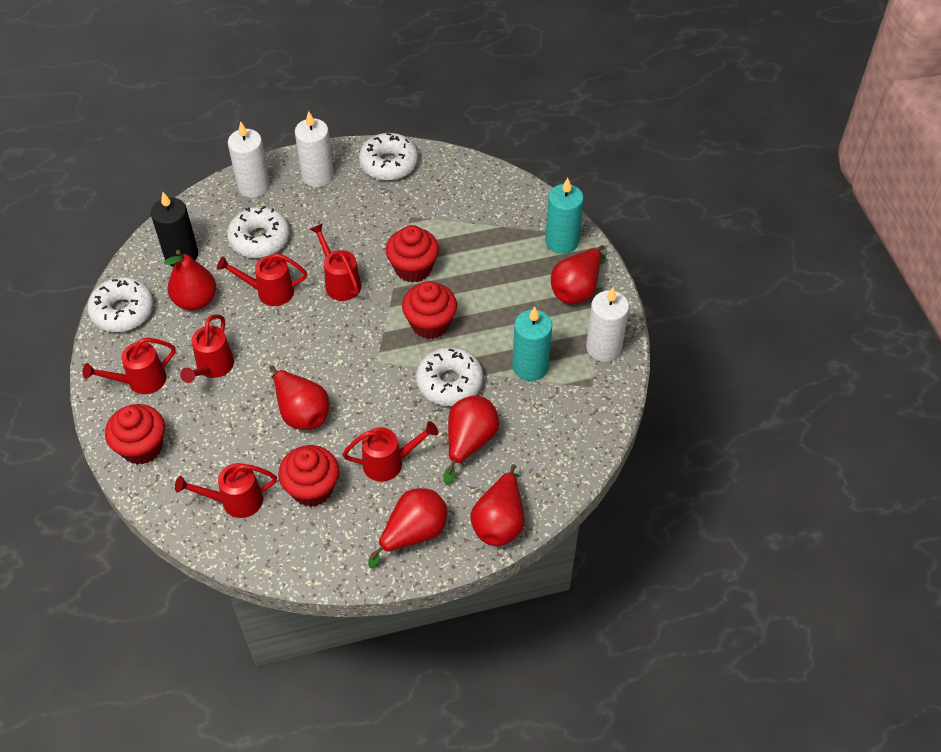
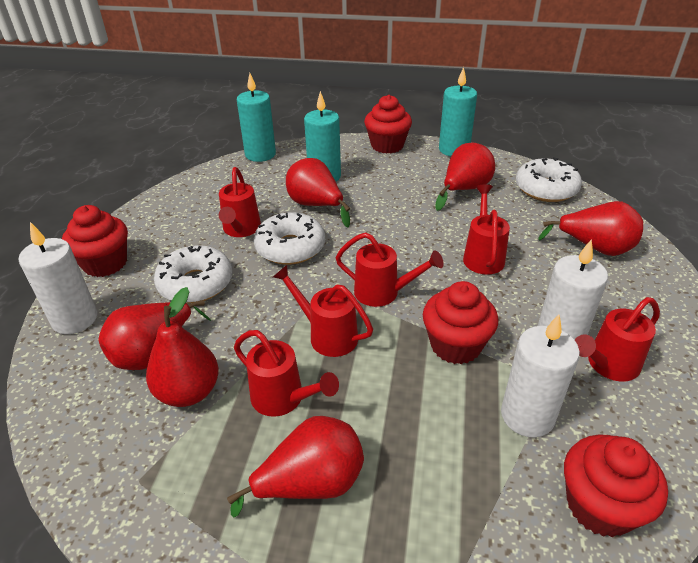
black candle: 1 -> 0
turquoise candle: 2 -> 3
white donut: 4 -> 3

